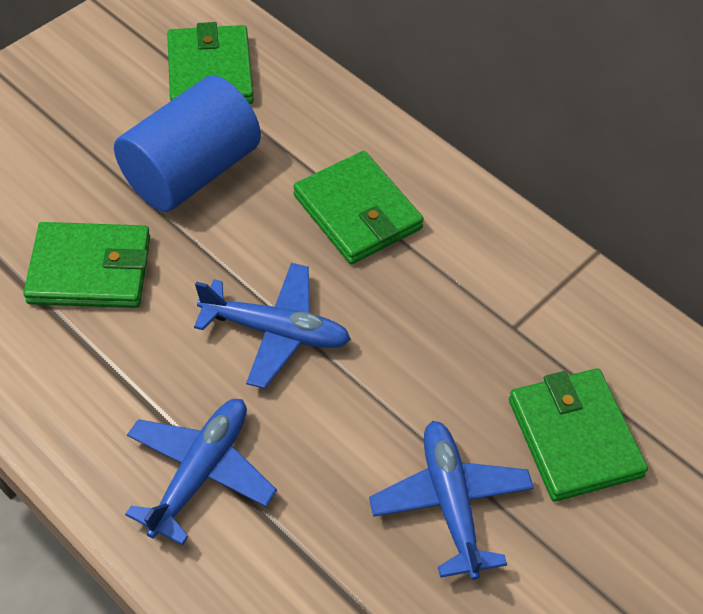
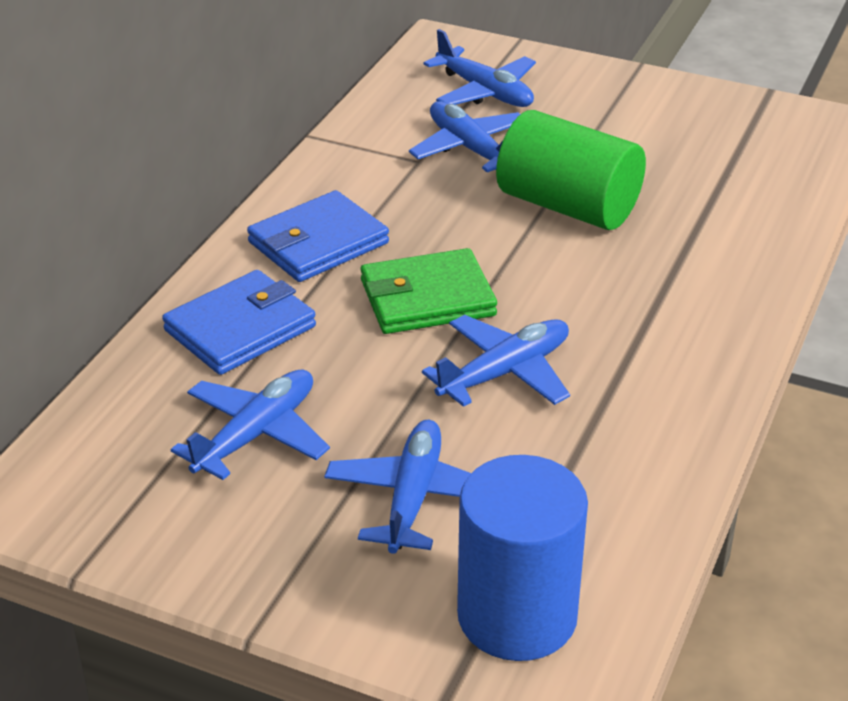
blue plane: 3 -> 5
blue wallet: 0 -> 2
green cylinder: 0 -> 1
green wallet: 4 -> 1

